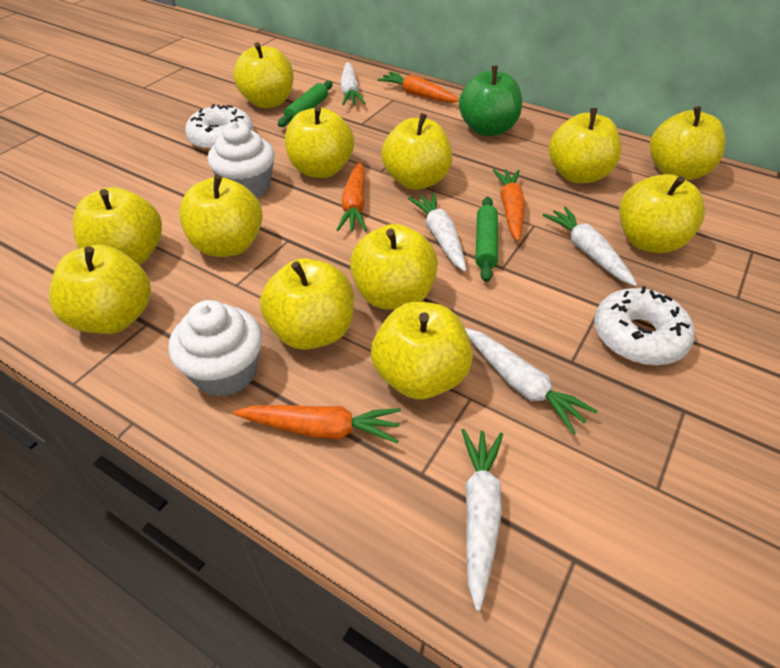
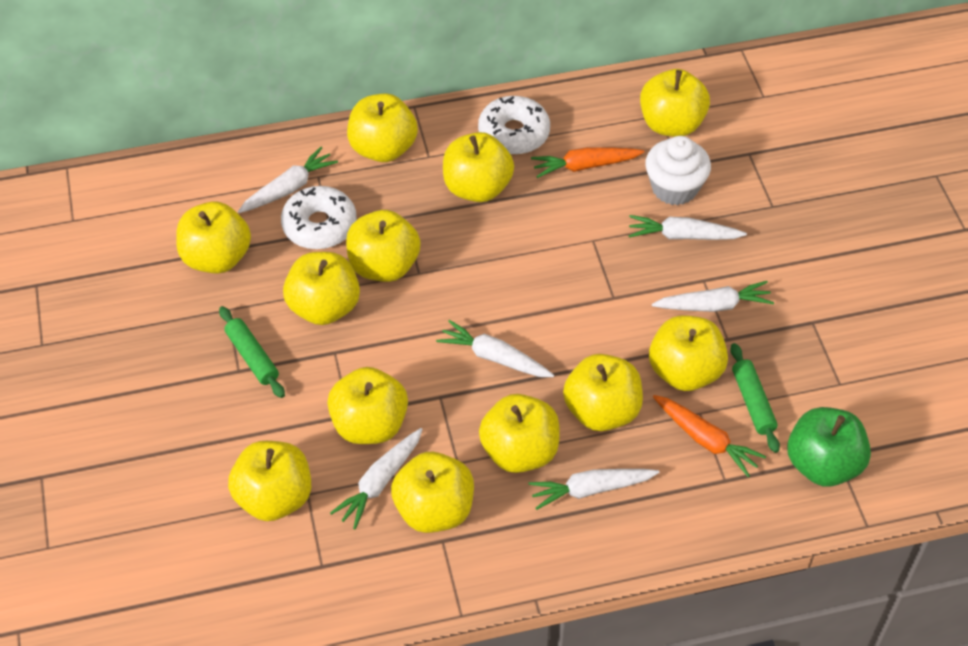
orange carrot: 4 -> 2
white carrot: 5 -> 6
white cupcake: 2 -> 1

